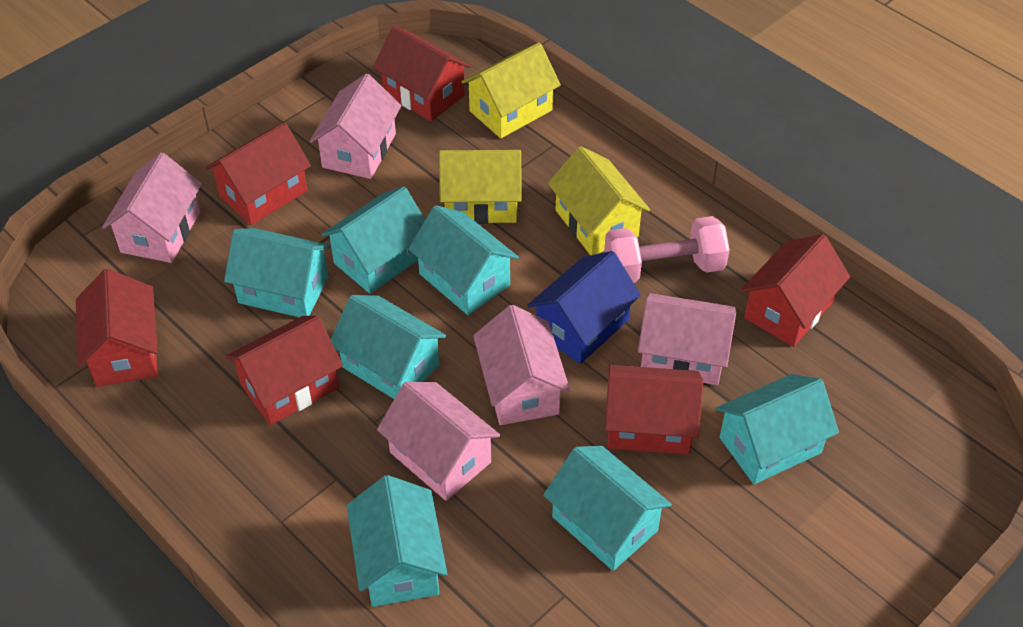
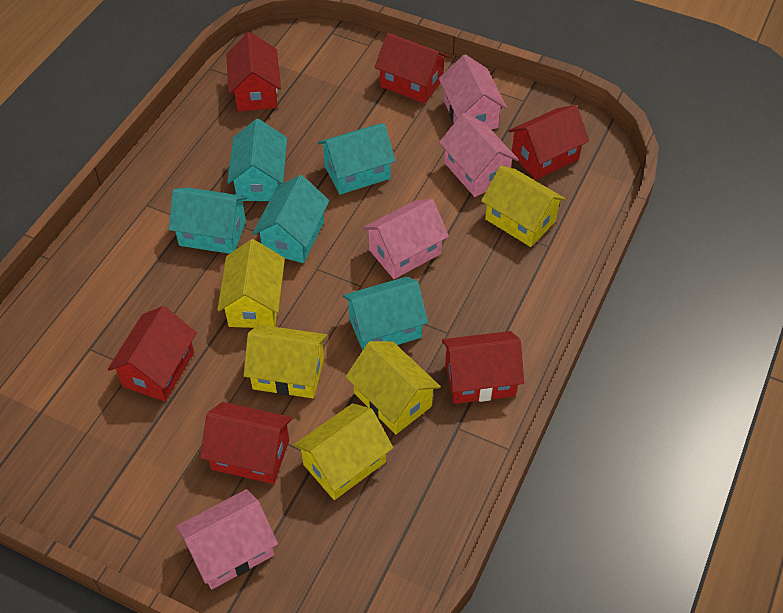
blue house: 1 -> 0
pink dumbbell: 1 -> 0
pink house: 5 -> 4
turquoise house: 7 -> 5
yellow house: 3 -> 5

